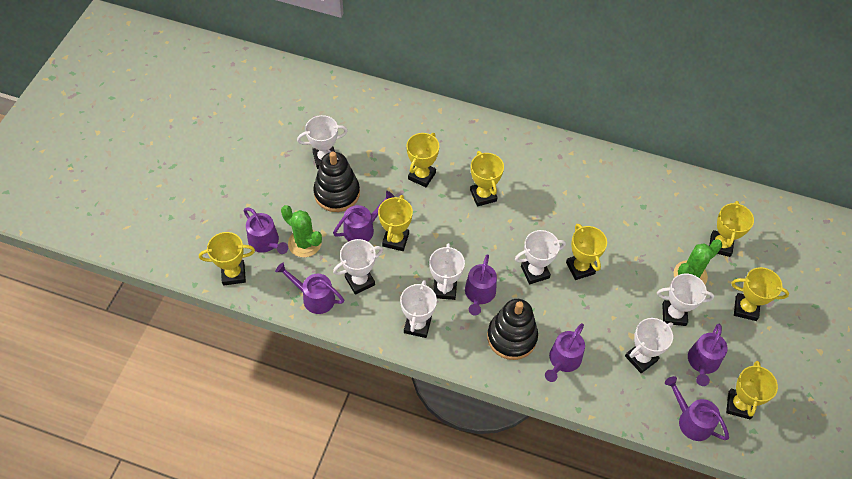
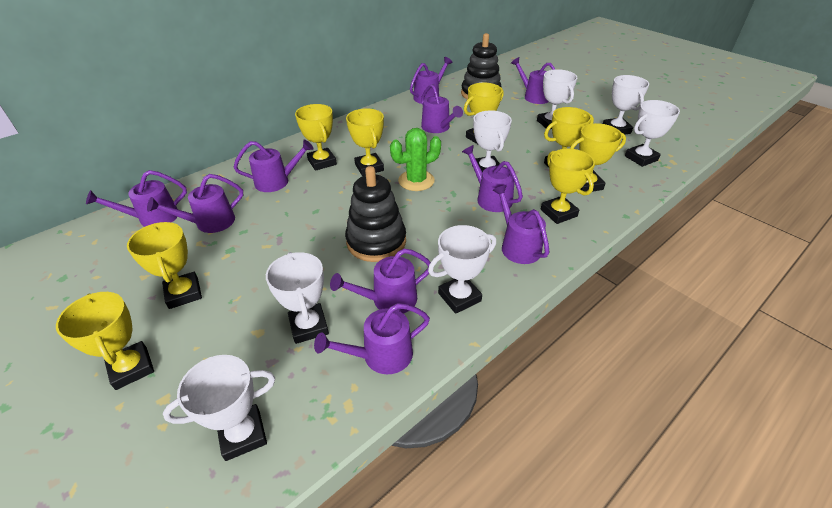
green cactus: 2 -> 1
purple watering can: 7 -> 10

